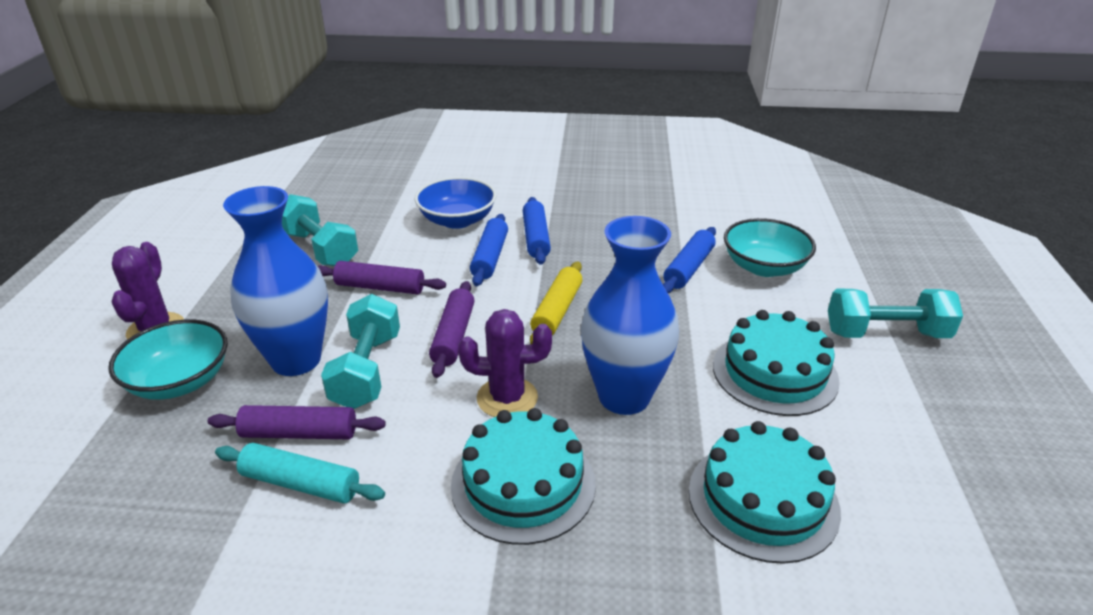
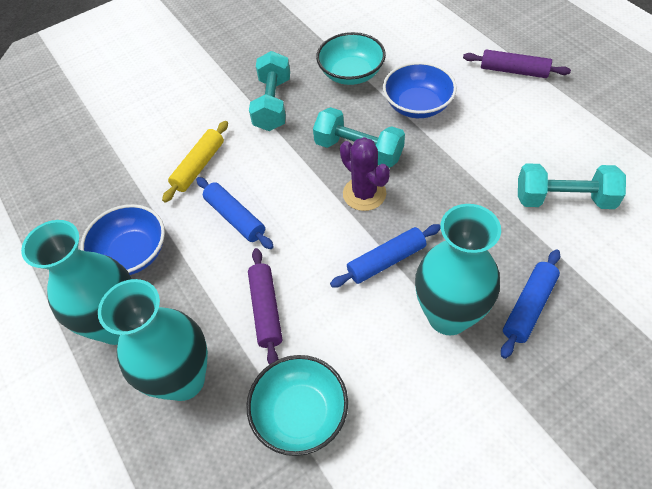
blue bowl: 1 -> 2
blue vase: 2 -> 0
purple cactus: 2 -> 1
purple rolling pin: 3 -> 2
turquoise cake: 3 -> 0
turquoise rolling pin: 1 -> 0
turquoise vase: 0 -> 3

